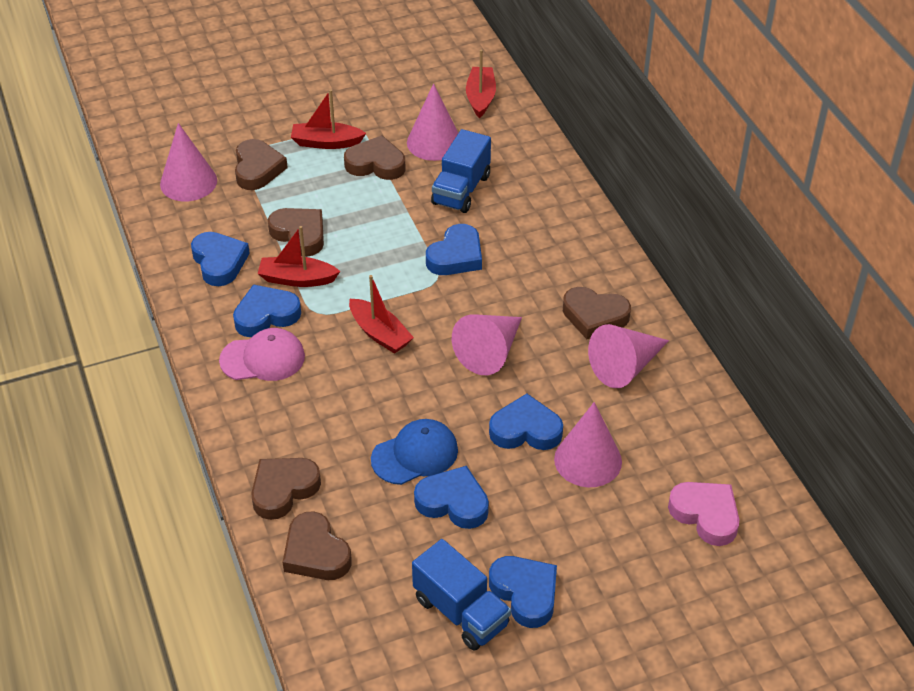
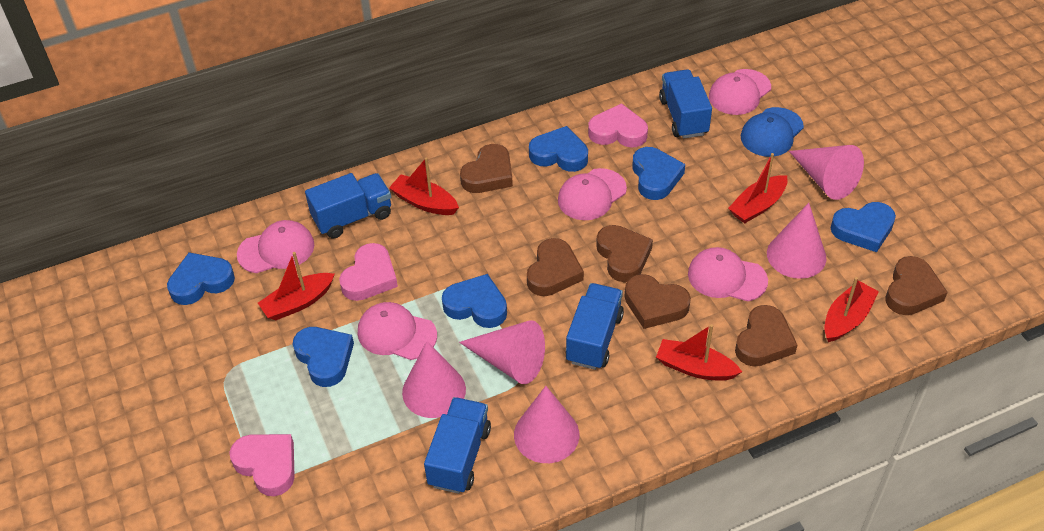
blue truck: 2 -> 4
pink cap: 1 -> 5
pink heart: 1 -> 3
red boat: 4 -> 5

